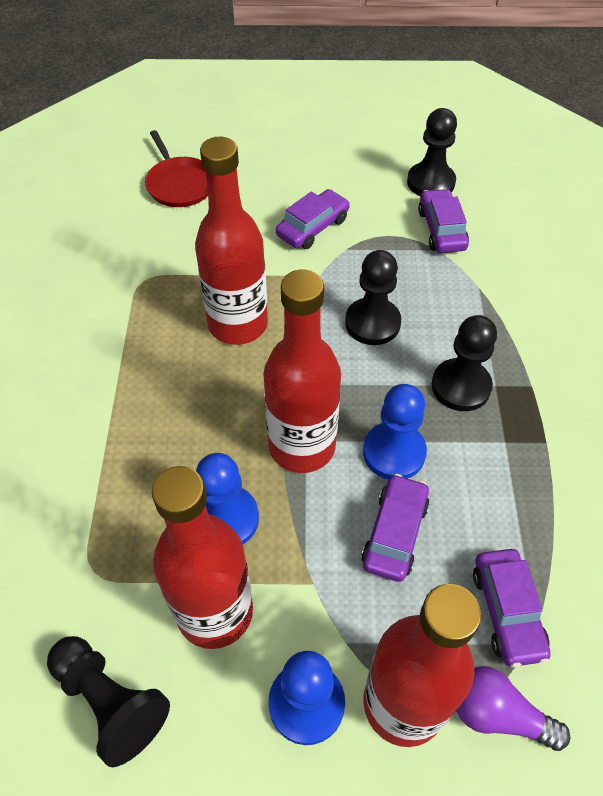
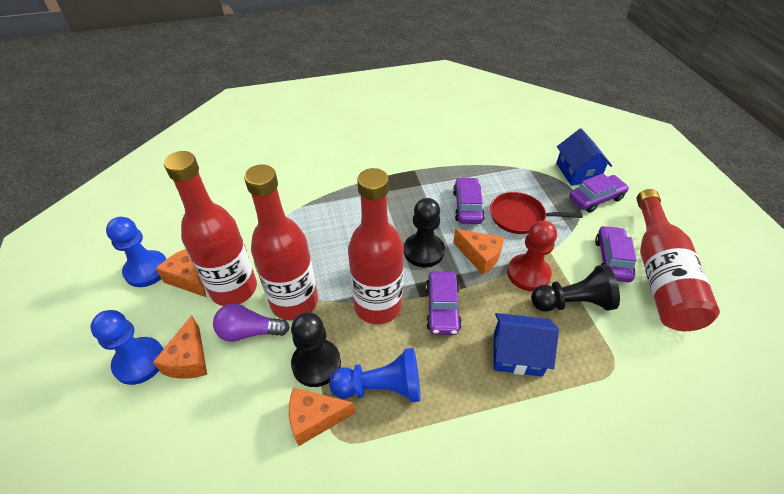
black pawn: 4 -> 3
blue house: 0 -> 2
orange cheese: 0 -> 4
red pawn: 0 -> 1

